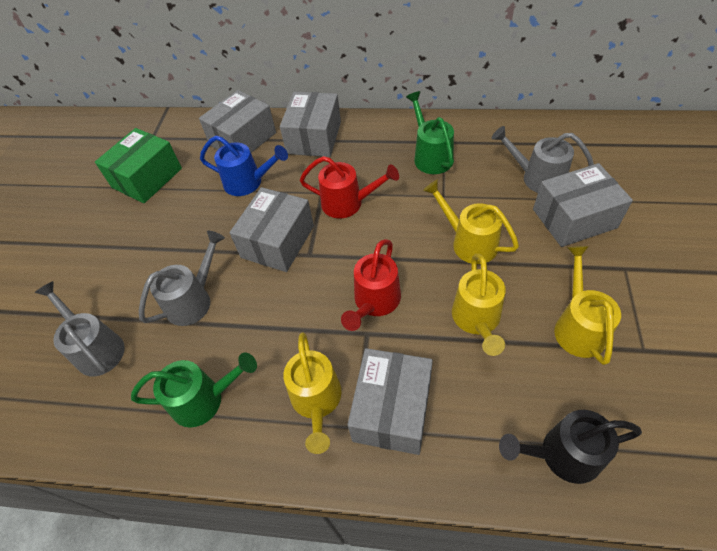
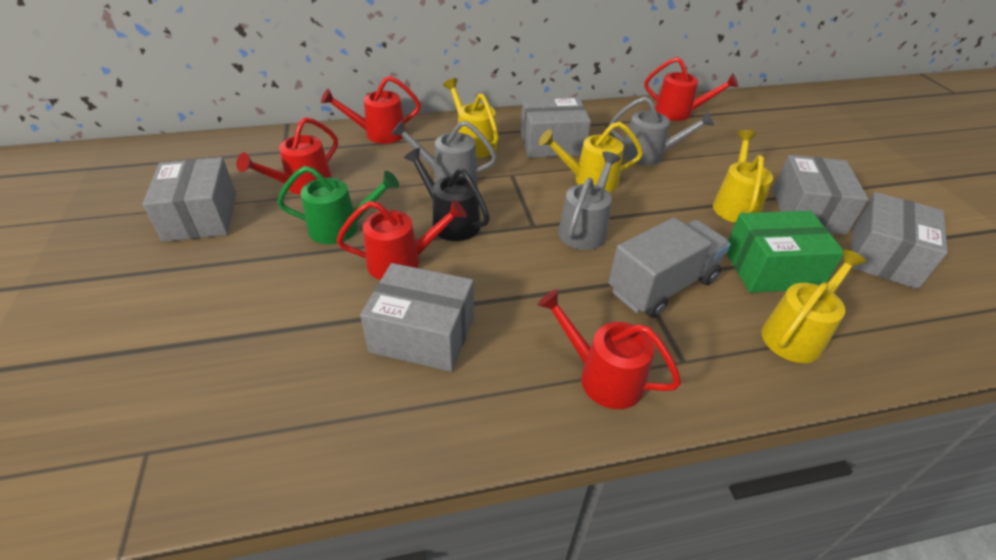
blue watering can: 1 -> 0
green watering can: 2 -> 1
grey truck: 0 -> 1
red watering can: 2 -> 5

